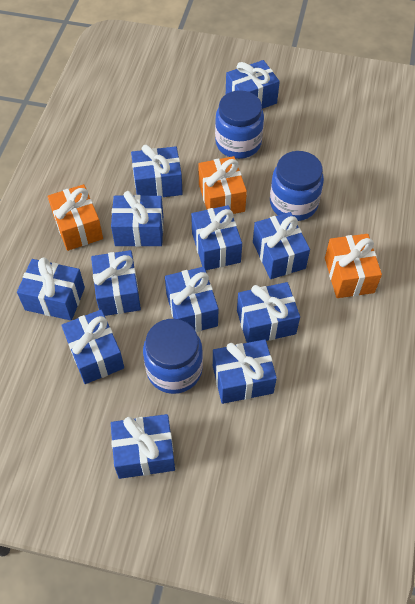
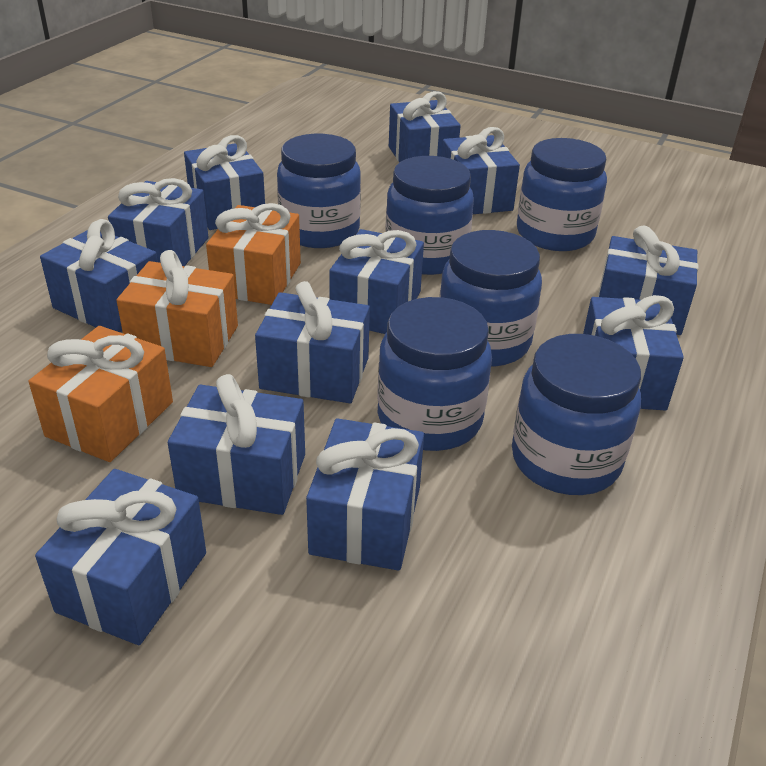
blue jar: 3 -> 6

